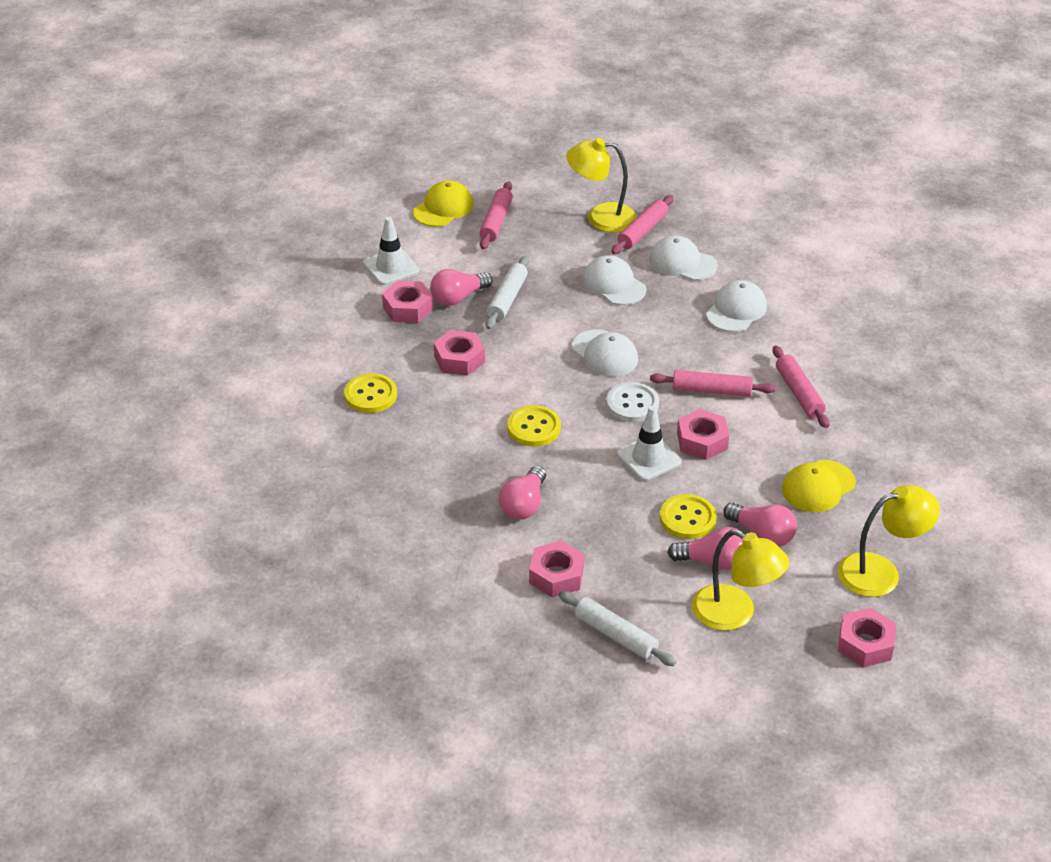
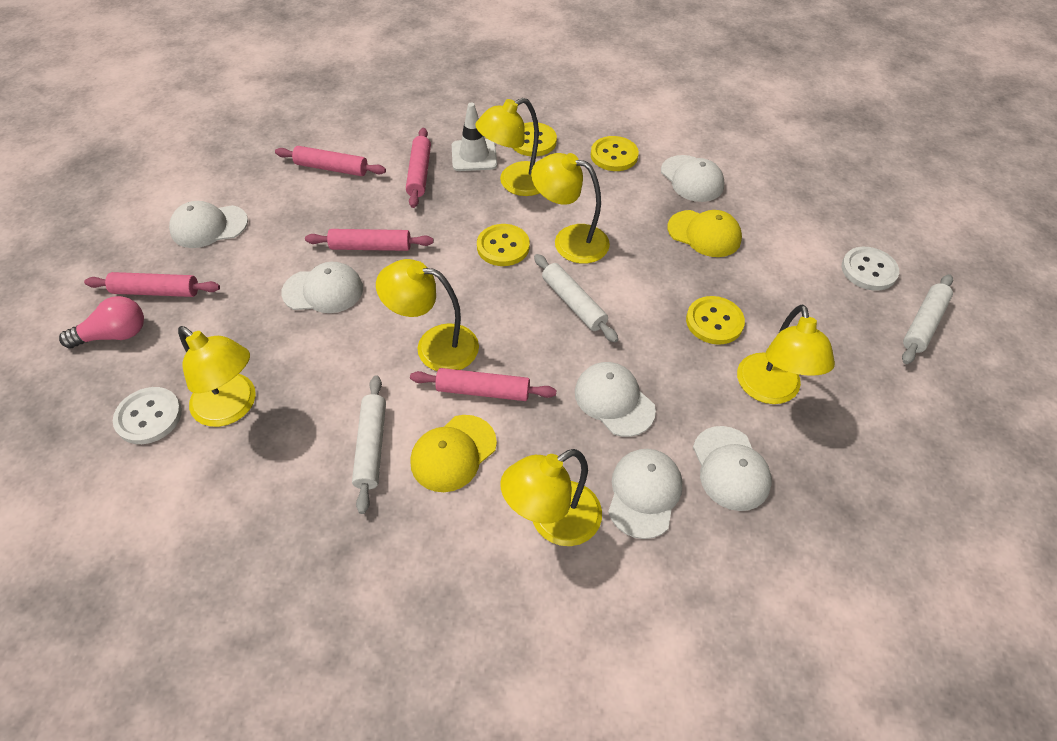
pink light bulb: 4 -> 1
pink nut: 5 -> 0
pink rolling pin: 4 -> 5
white button: 1 -> 2
white cap: 4 -> 6
white rolling pin: 2 -> 3
white traffic cone: 2 -> 1
yellow button: 3 -> 4
yellow lamp: 3 -> 6

